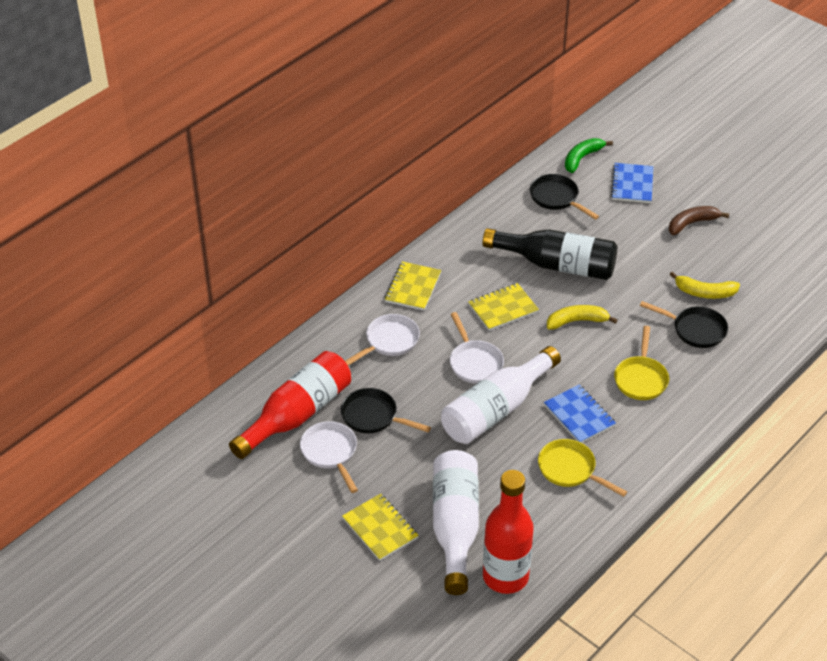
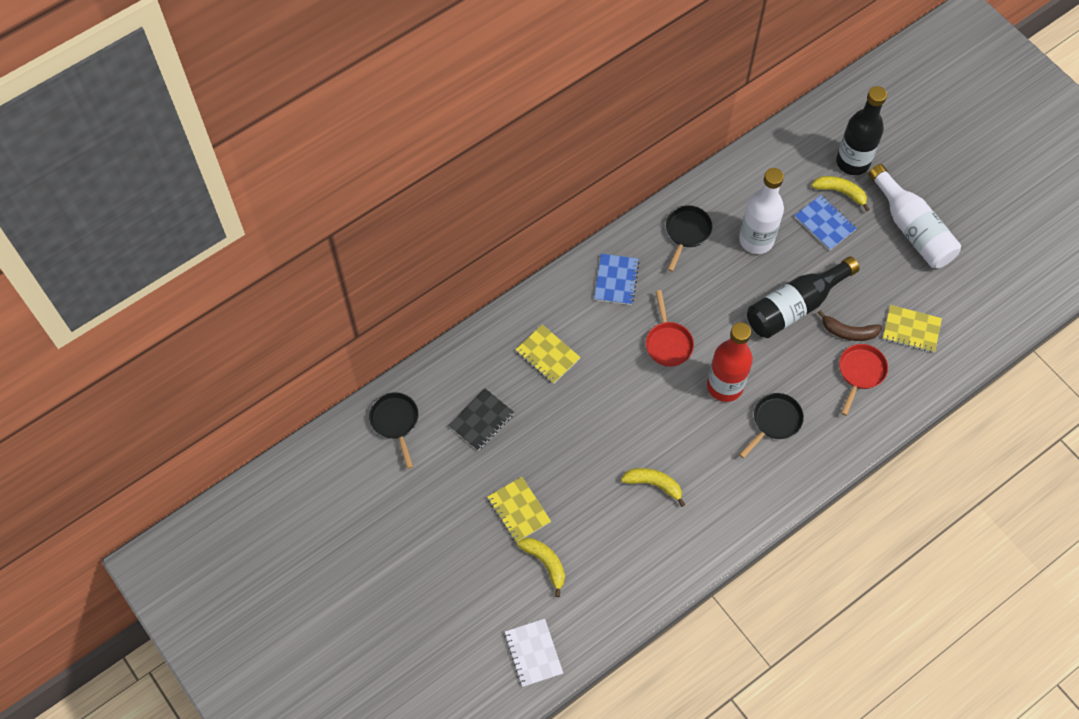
black bottle: 1 -> 2
black notebook: 0 -> 1
green banana: 1 -> 0
red bottle: 2 -> 1
red pan: 0 -> 2
white notebook: 0 -> 1
white pan: 3 -> 0
yellow banana: 2 -> 3
yellow pan: 2 -> 0

